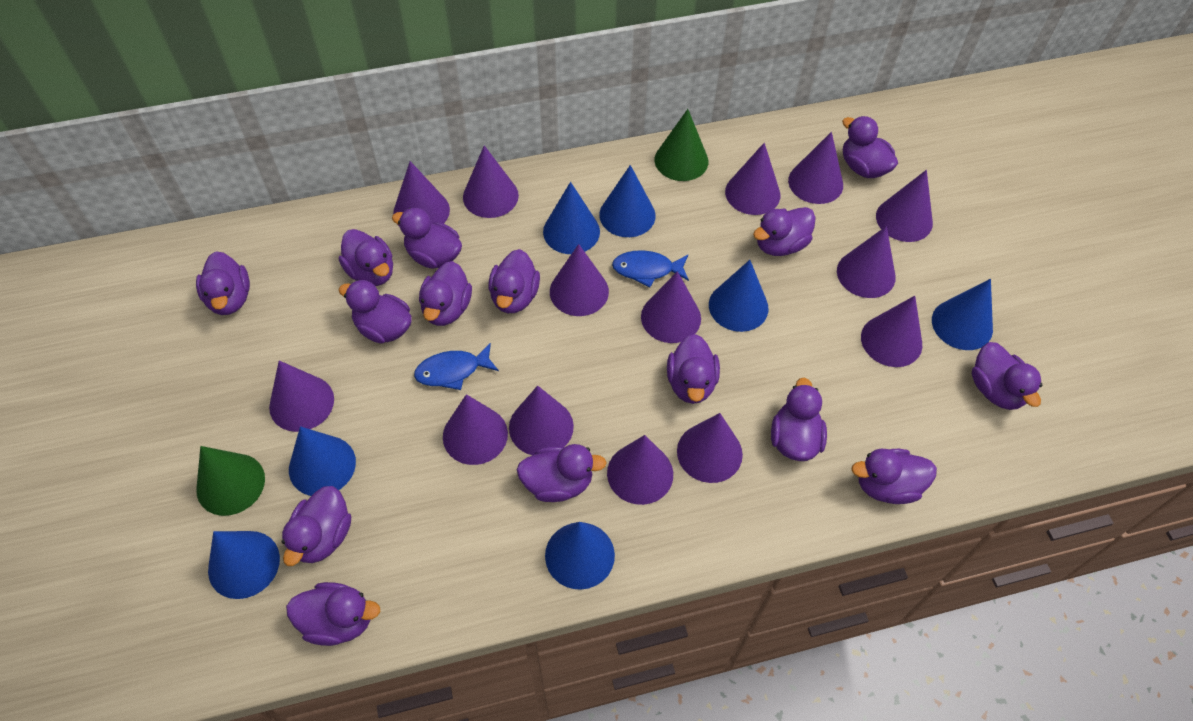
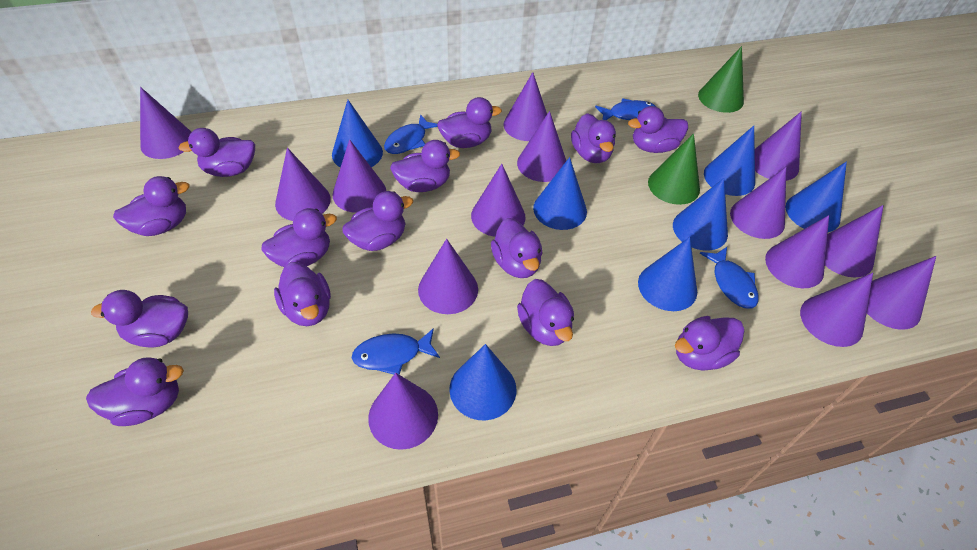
blue fish: 2 -> 4
purple duck: 15 -> 14

